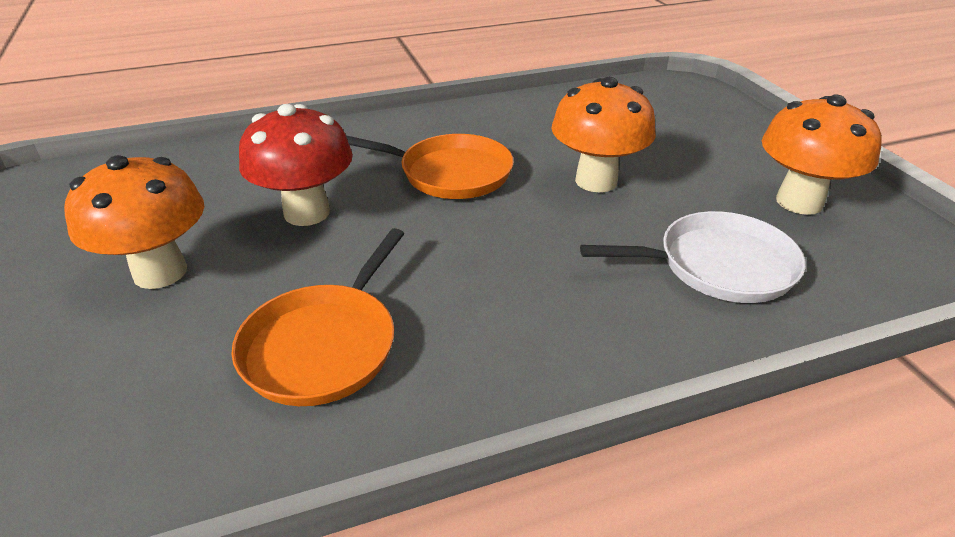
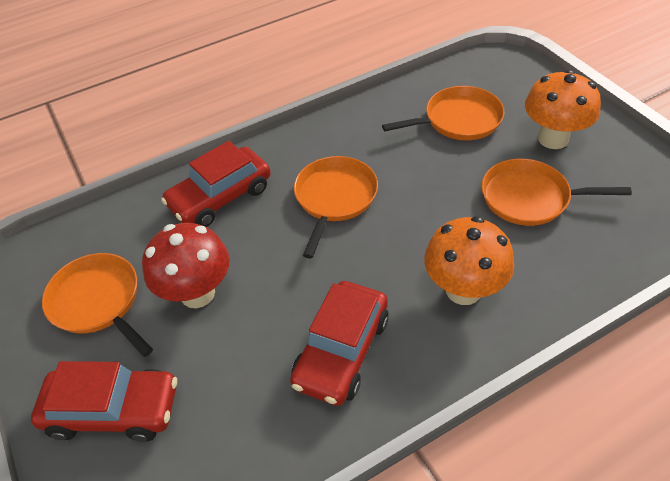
orange mushroom: 3 -> 2
orange pan: 2 -> 4
red car: 0 -> 3
white pan: 1 -> 0

